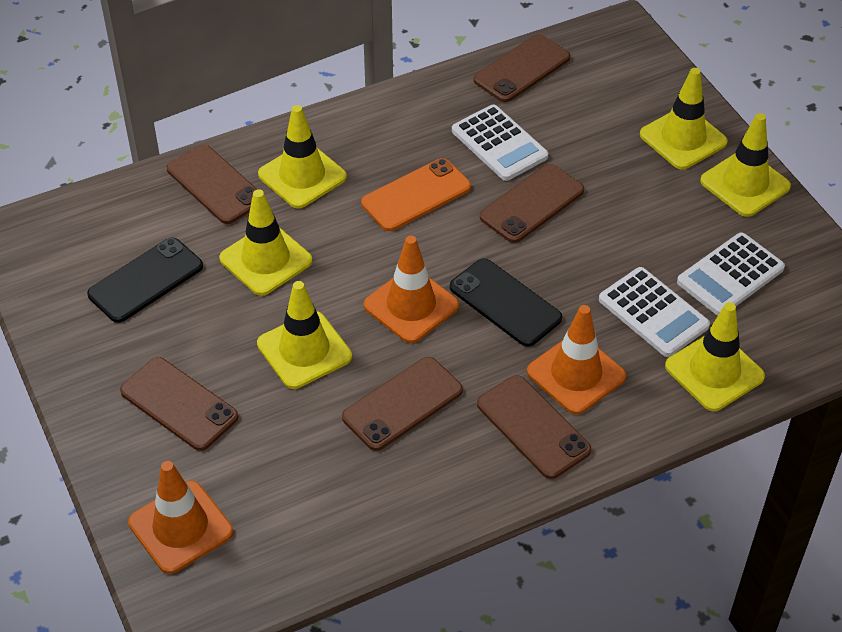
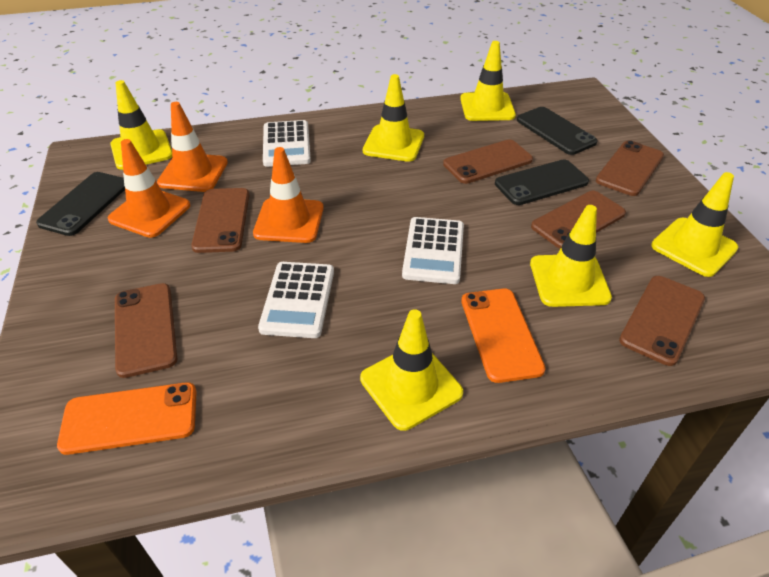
black phone: 2 -> 3
orange phone: 1 -> 2

